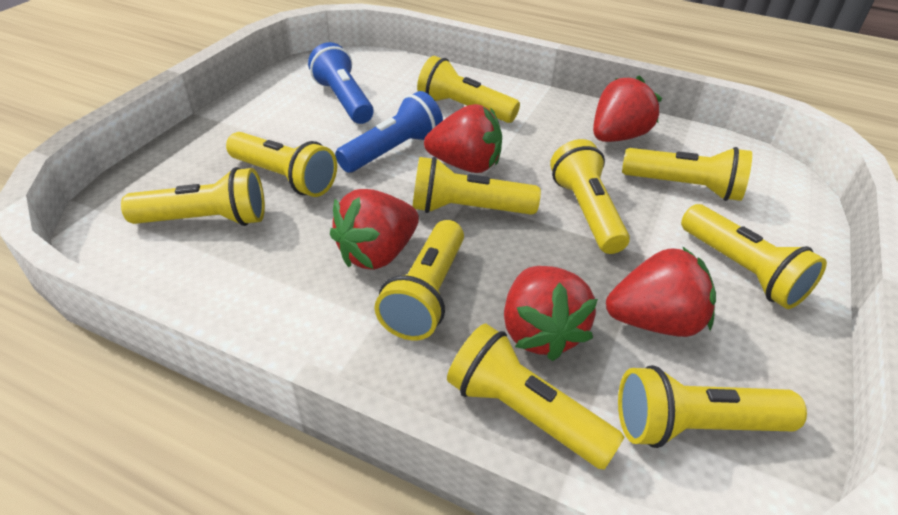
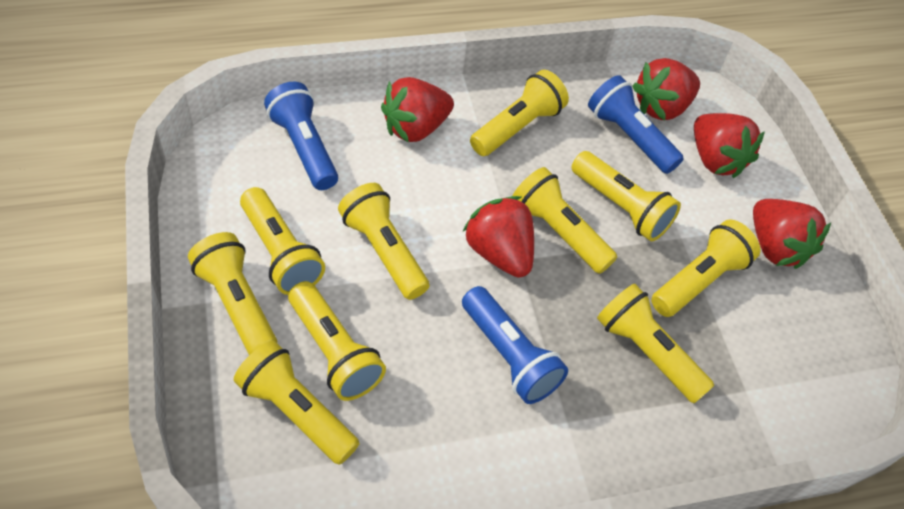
blue flashlight: 2 -> 3

